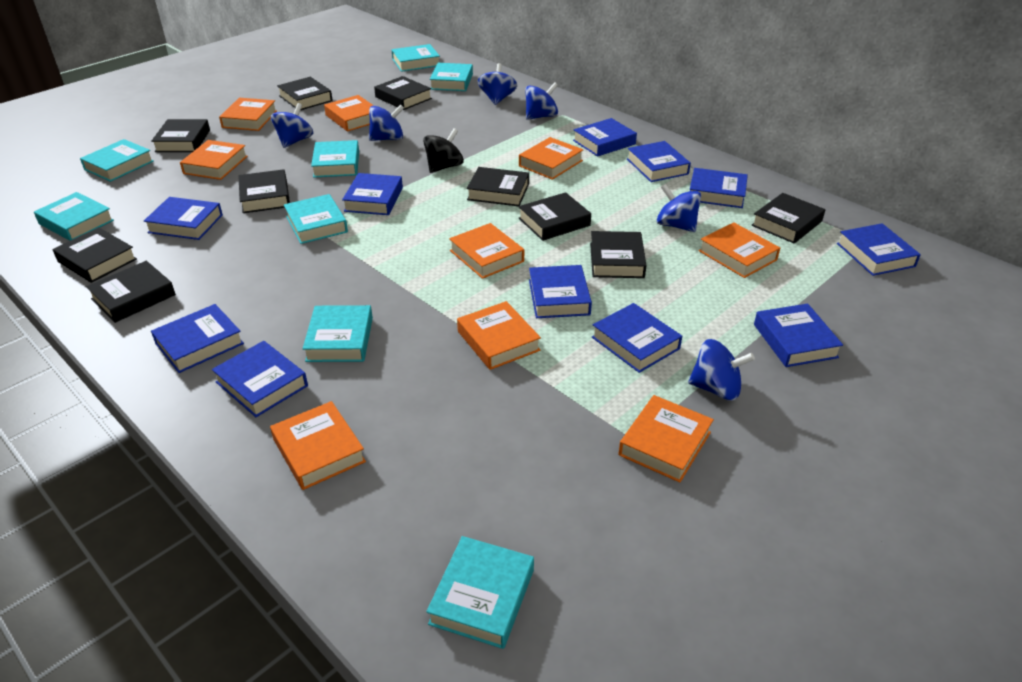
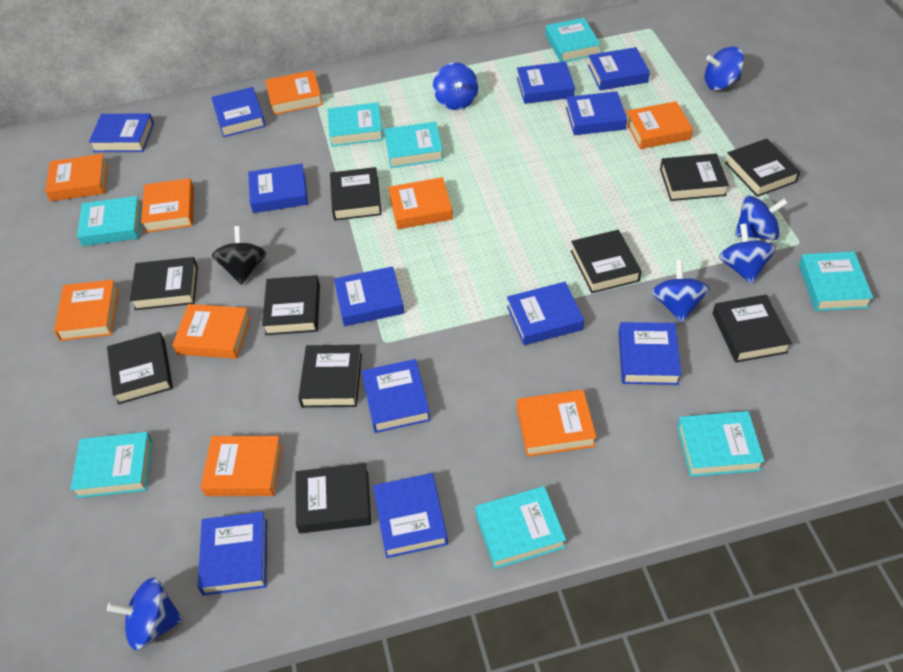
blue book: 11 -> 12

